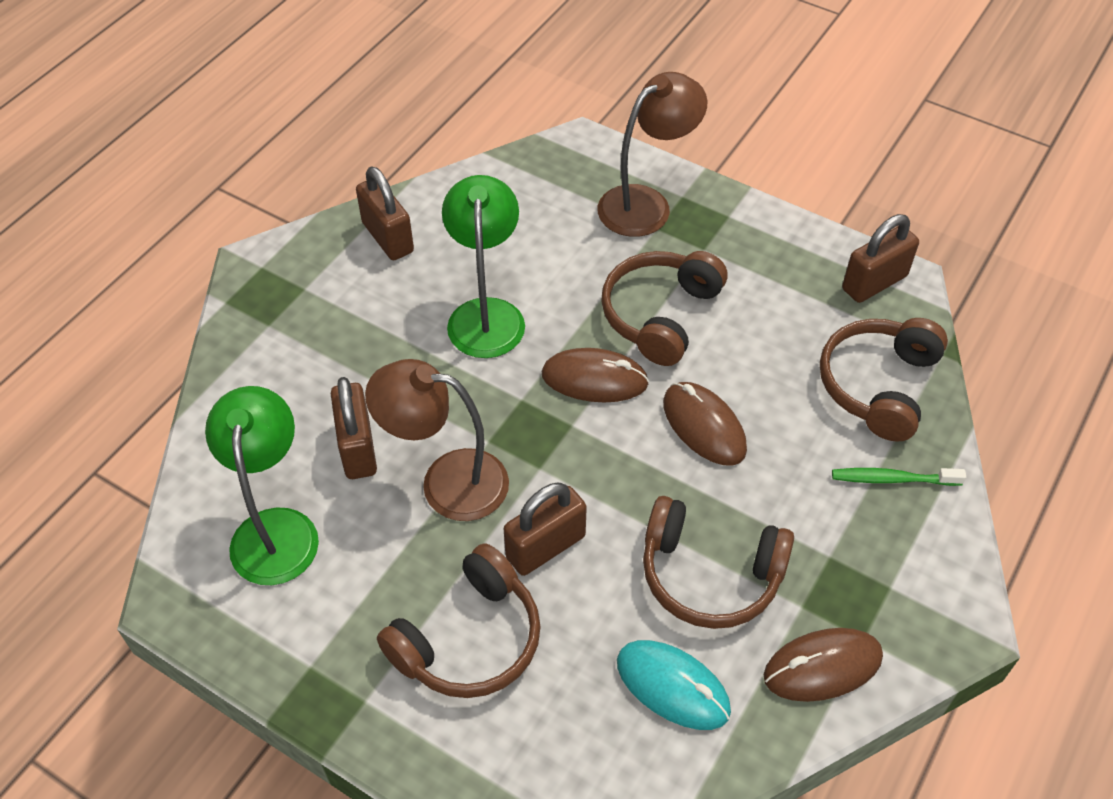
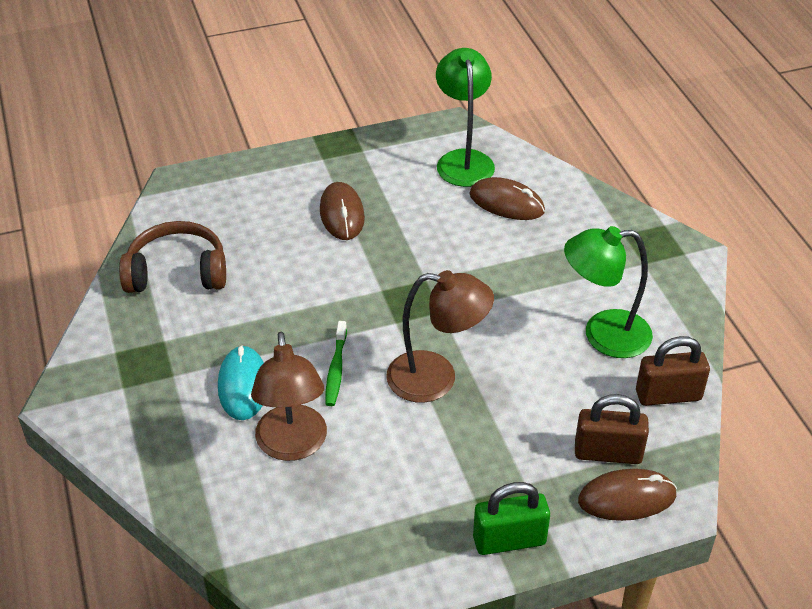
brown headphones: 4 -> 1
brown padlock: 4 -> 2
green padlock: 0 -> 1

